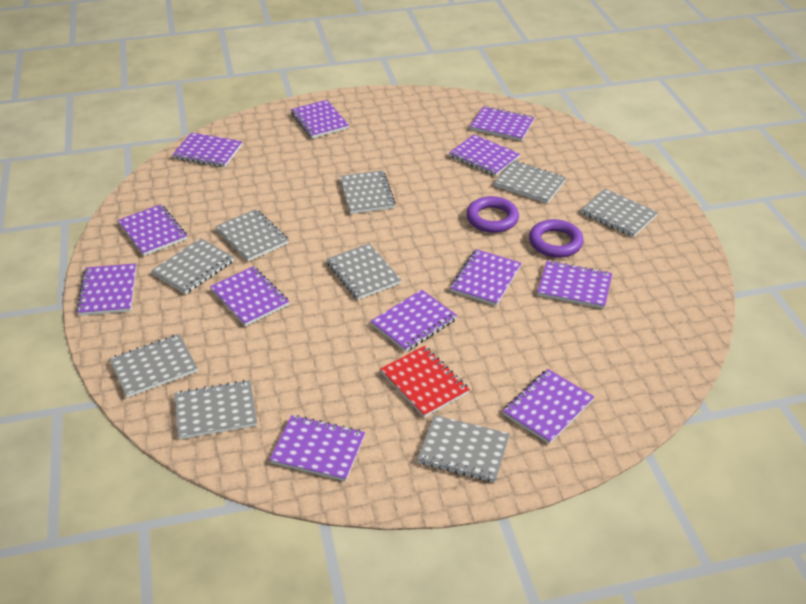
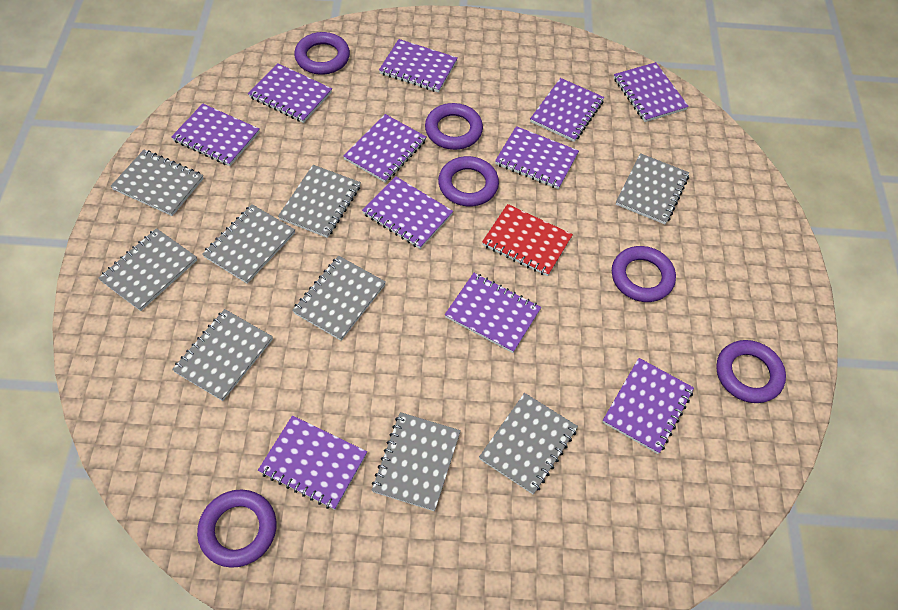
purple notebook: 12 -> 11
purple ring: 2 -> 6

